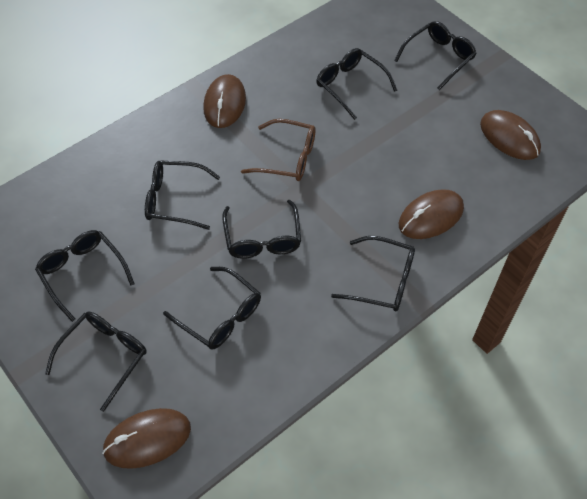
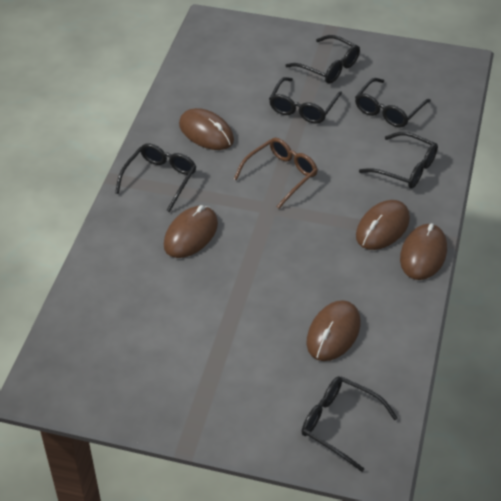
black glasses: 8 -> 6
brown mouse: 4 -> 5

